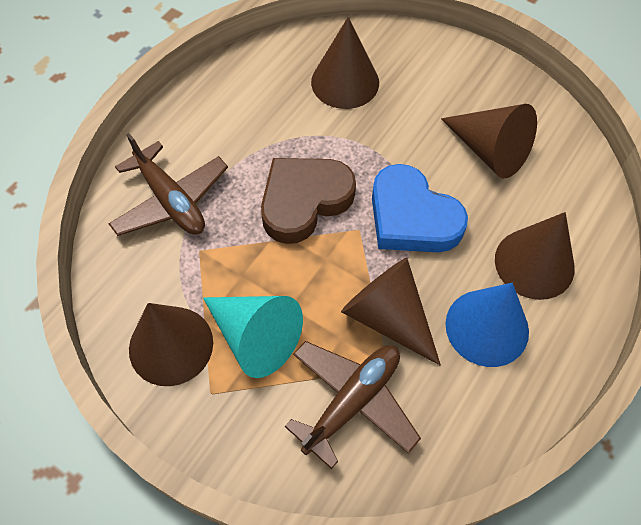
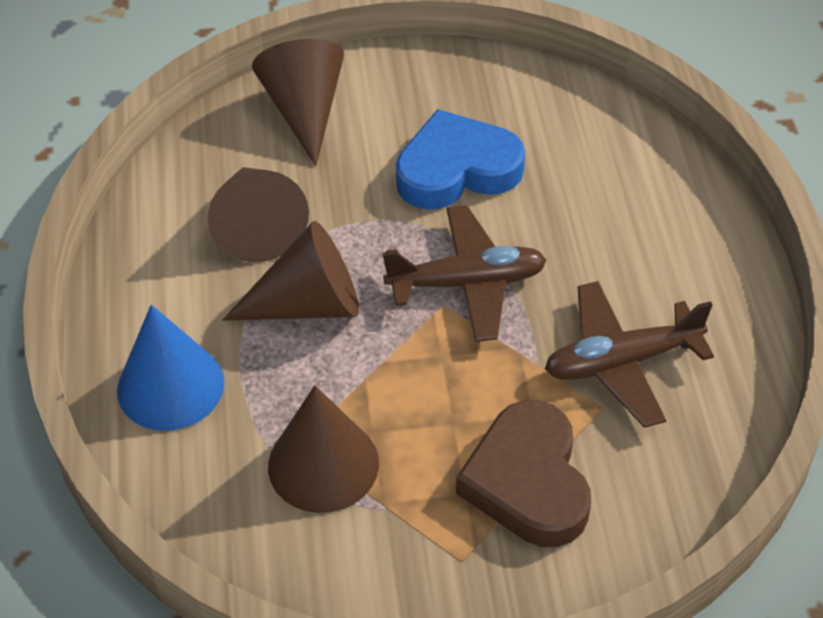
brown cone: 5 -> 4
turquoise cone: 1 -> 0

